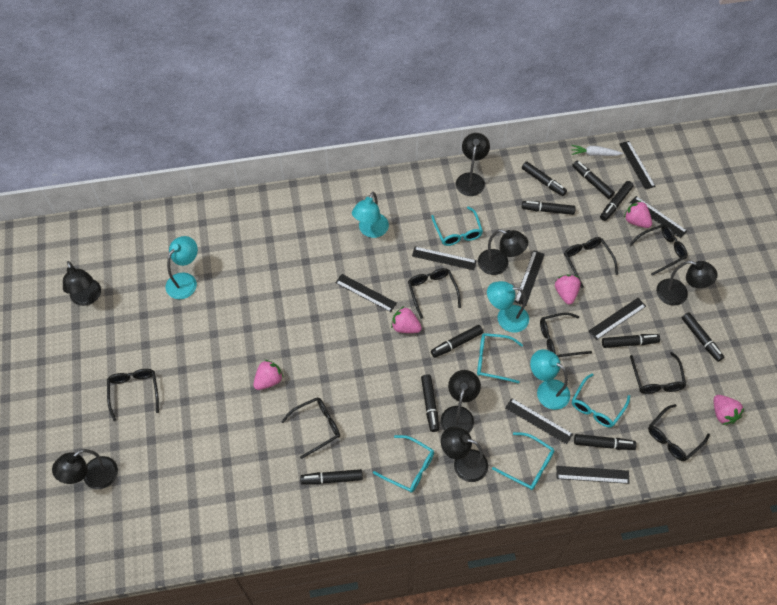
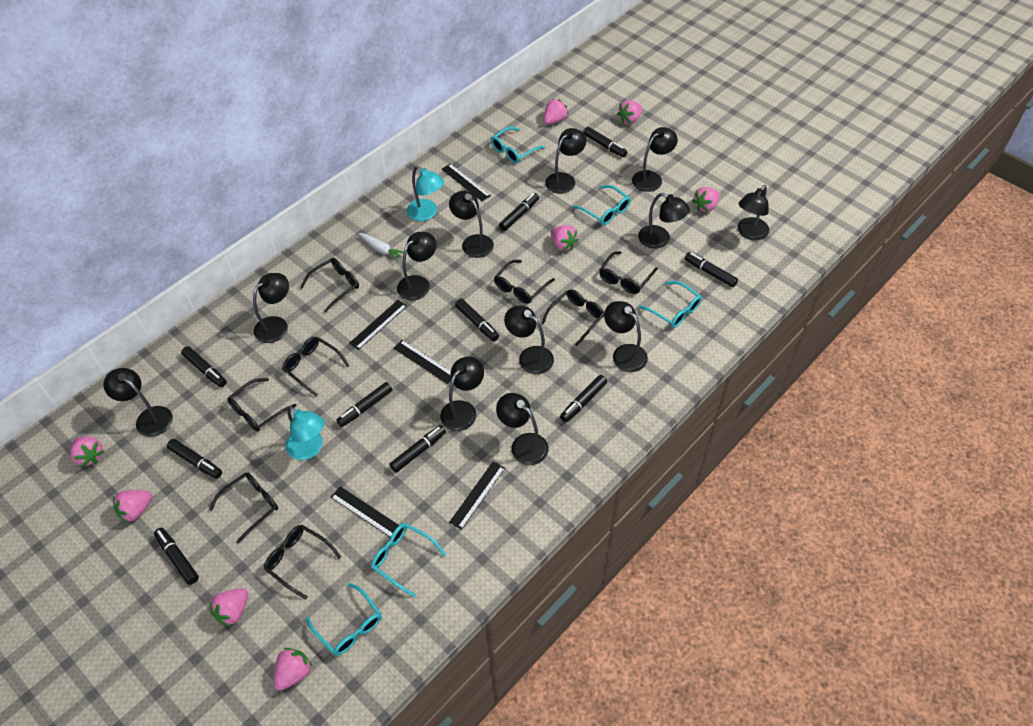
black lamp: 7 -> 12
black ruler: 8 -> 5
pink strawberry: 5 -> 8
turquoise lamp: 4 -> 2

